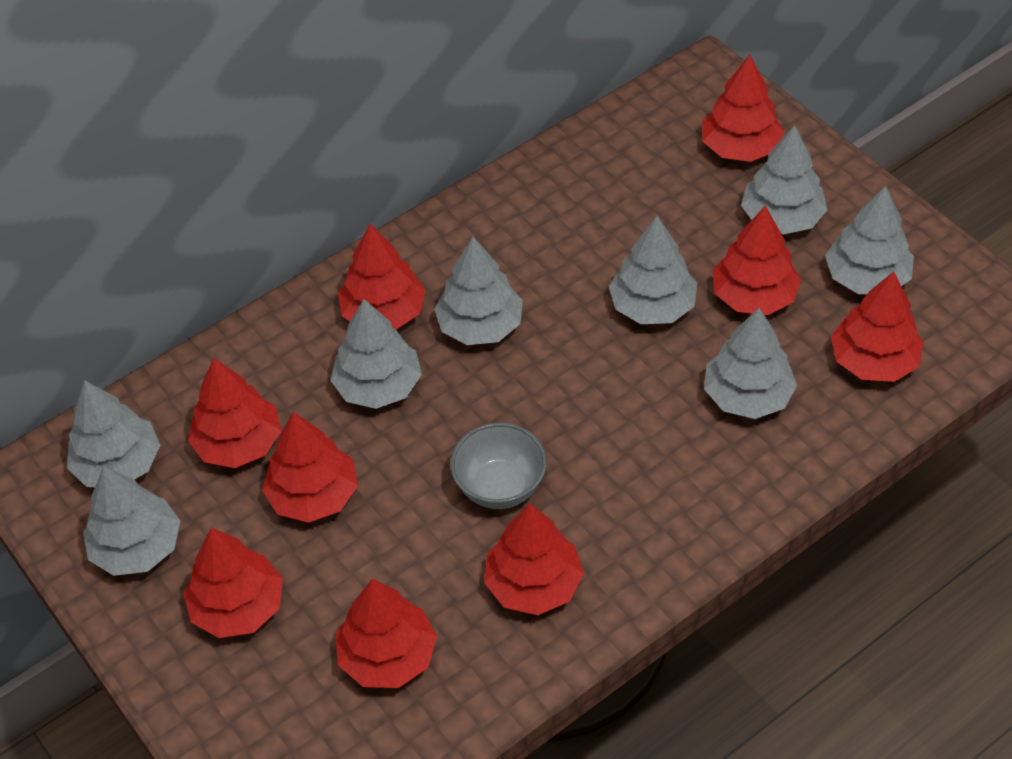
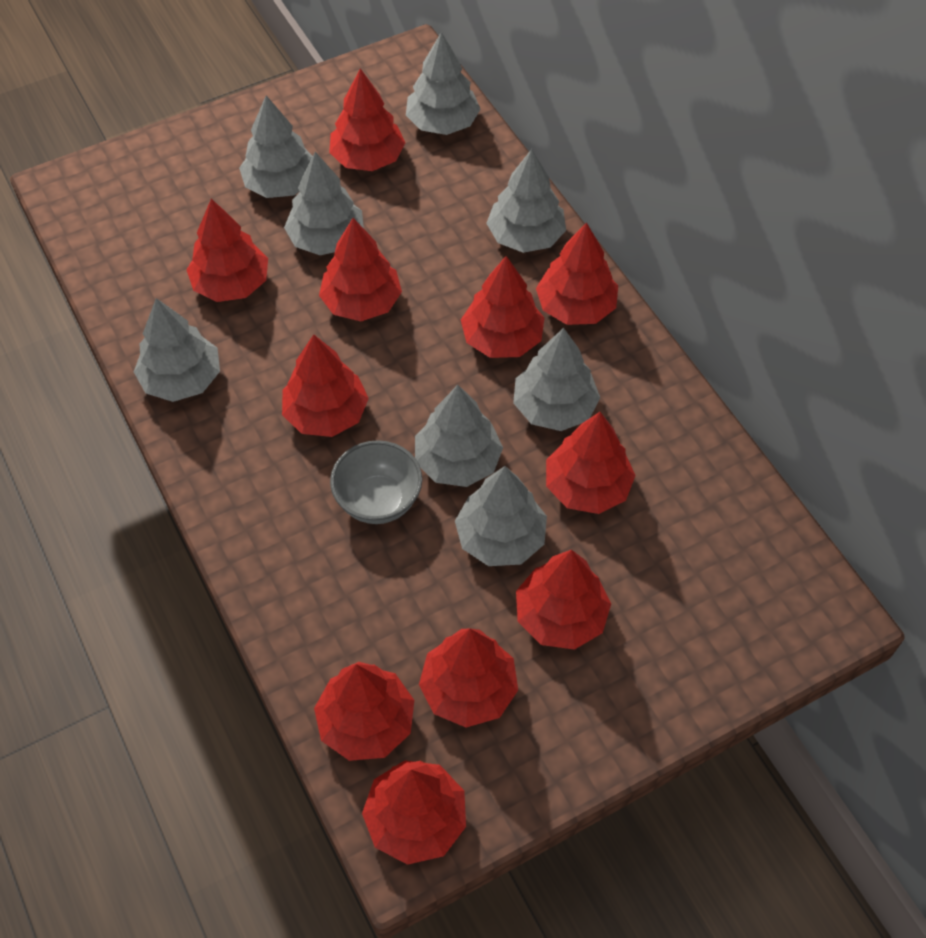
red tree: 9 -> 11

